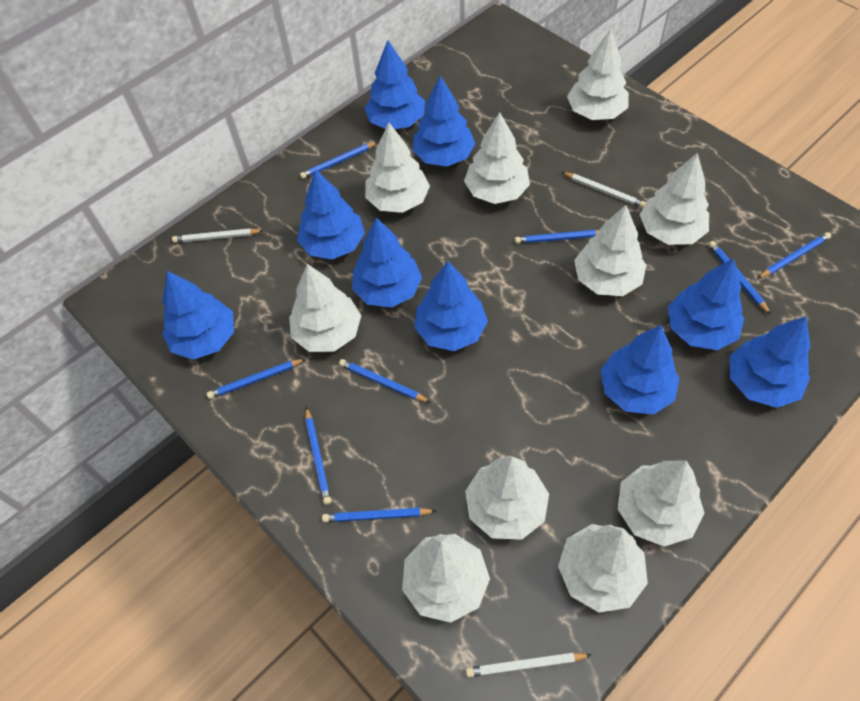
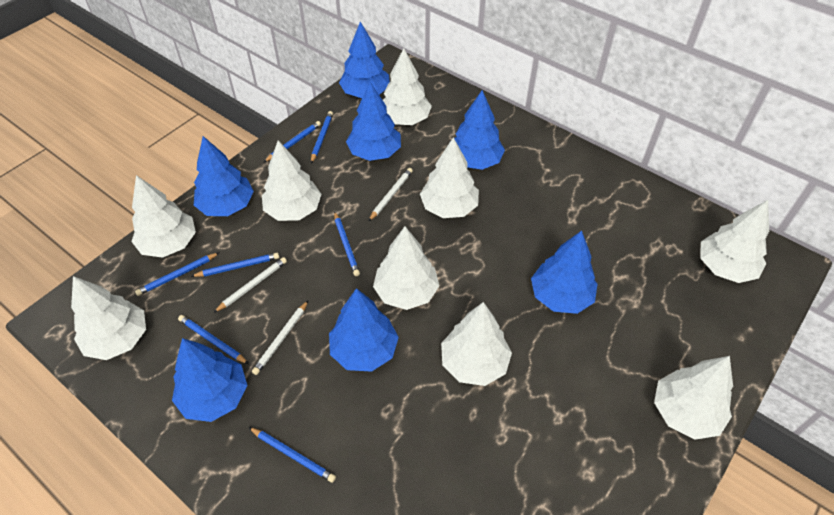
blue pencil: 8 -> 7
blue tree: 9 -> 7
white tree: 10 -> 9

